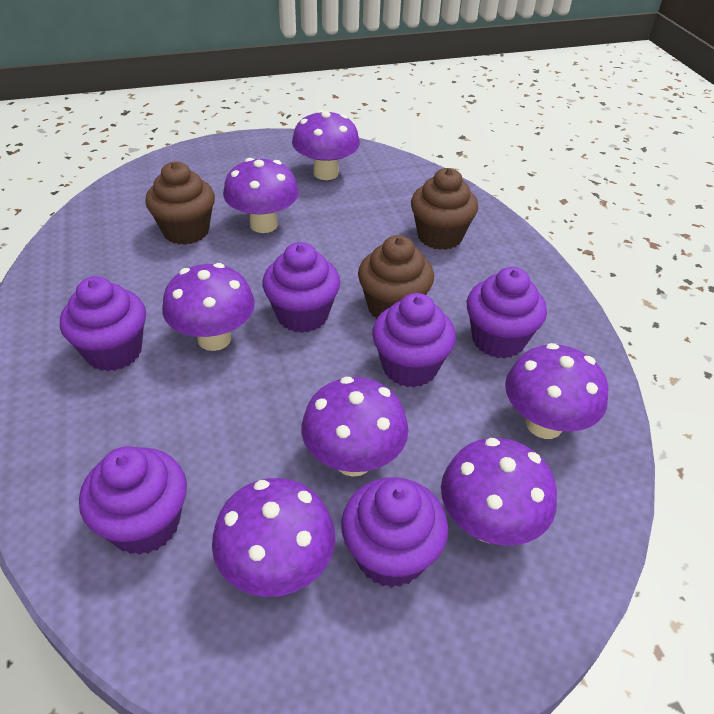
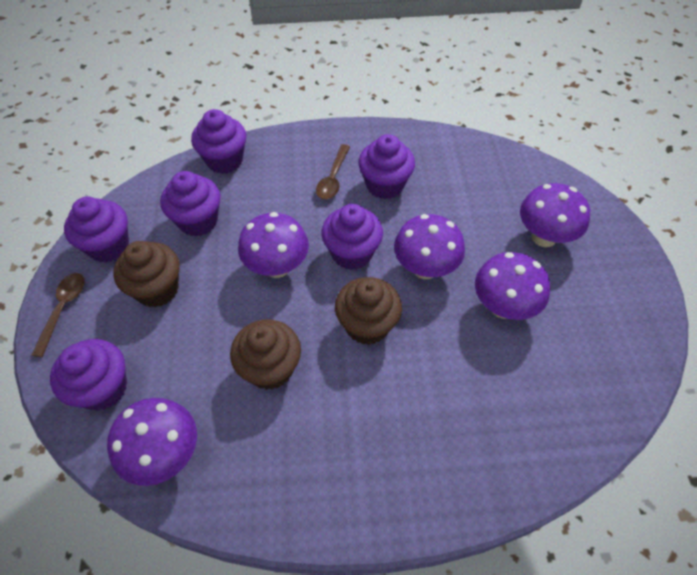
brown spoon: 0 -> 2
purple mushroom: 7 -> 5

